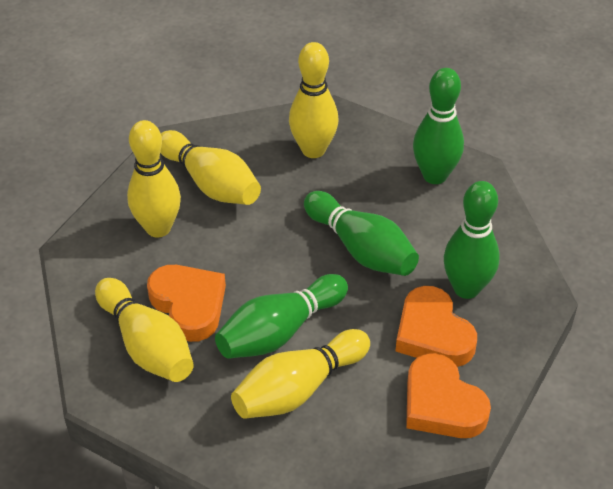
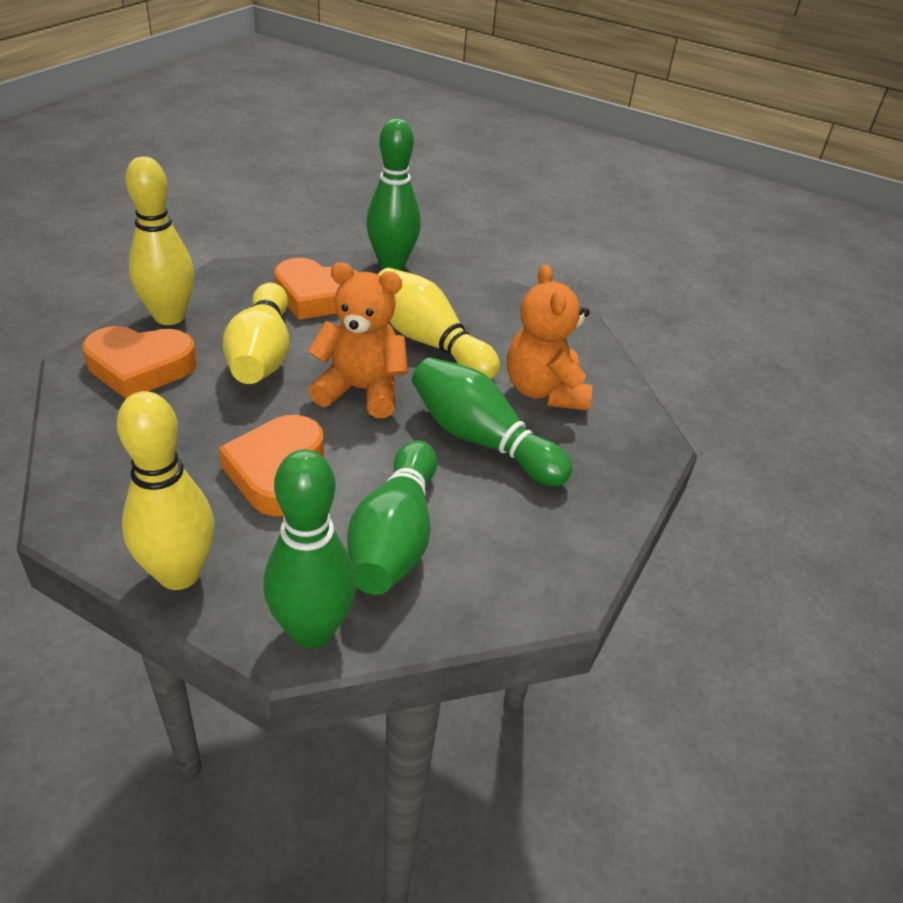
orange teddy bear: 0 -> 2
yellow bowling pin: 5 -> 4

